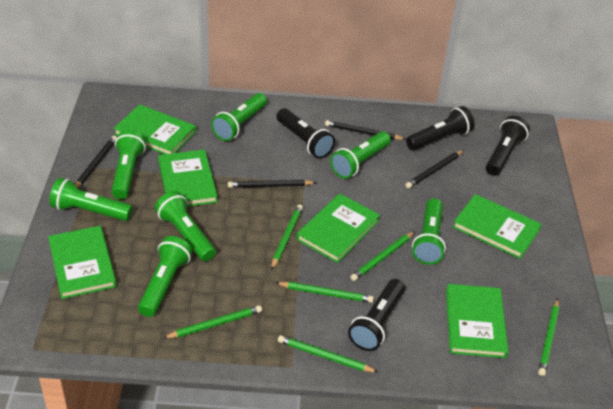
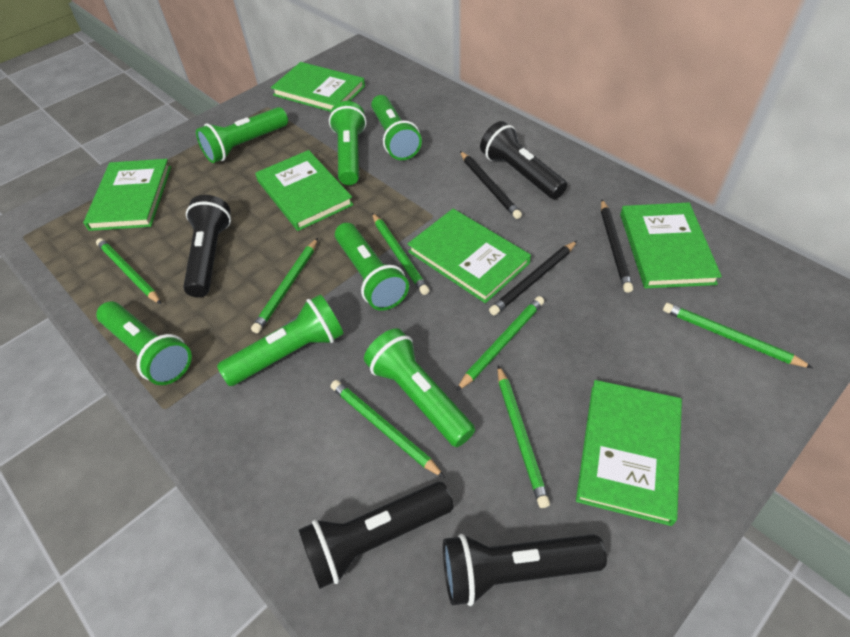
black pencil: 4 -> 3
green pencil: 6 -> 7

